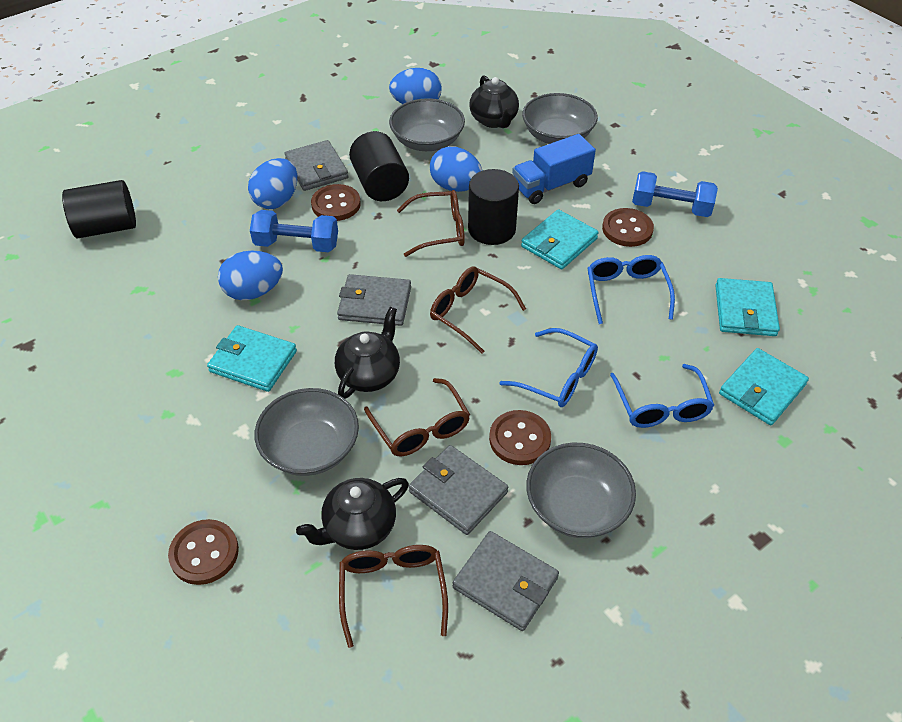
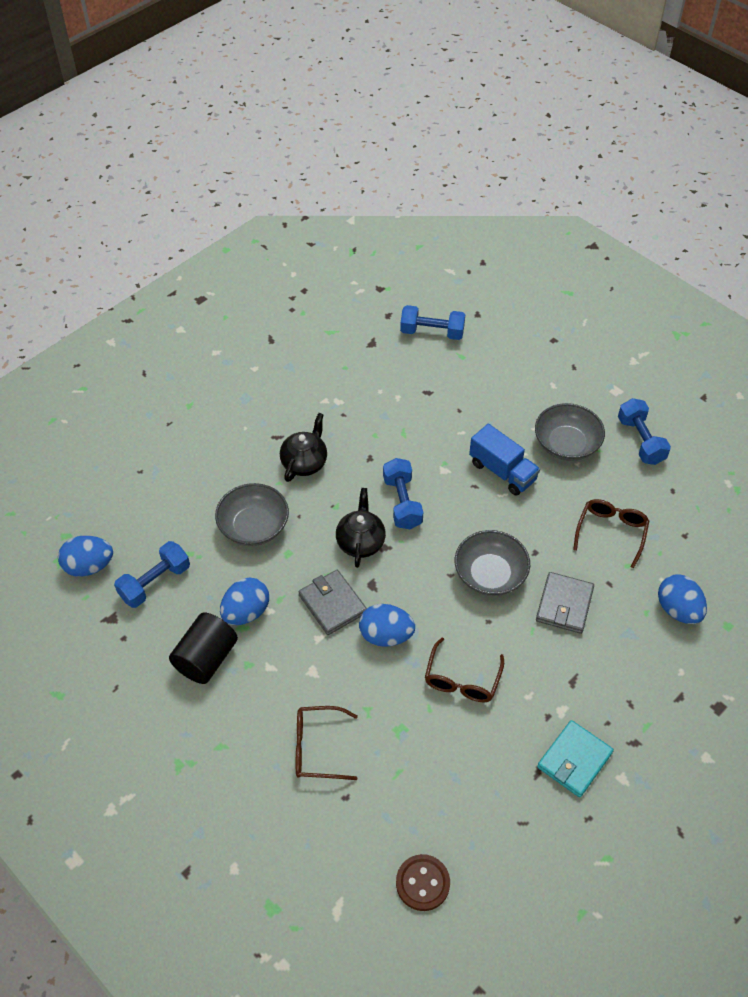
black cylinder: 3 -> 1
black teapot: 3 -> 2
blue dumbbell: 2 -> 4
blue glasses: 3 -> 0
brown button: 4 -> 1
brown glasses: 4 -> 3
grey bowl: 4 -> 3
grey wallet: 4 -> 2
turquoise wallet: 4 -> 1

